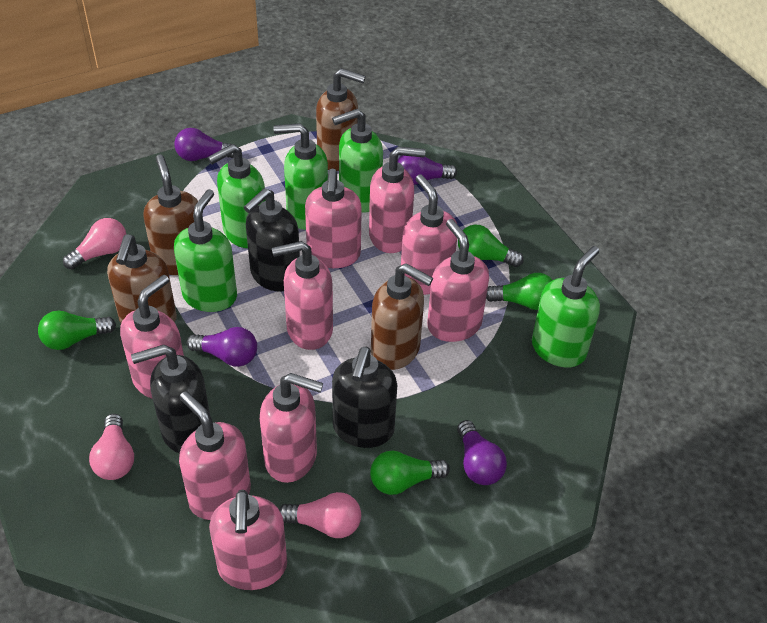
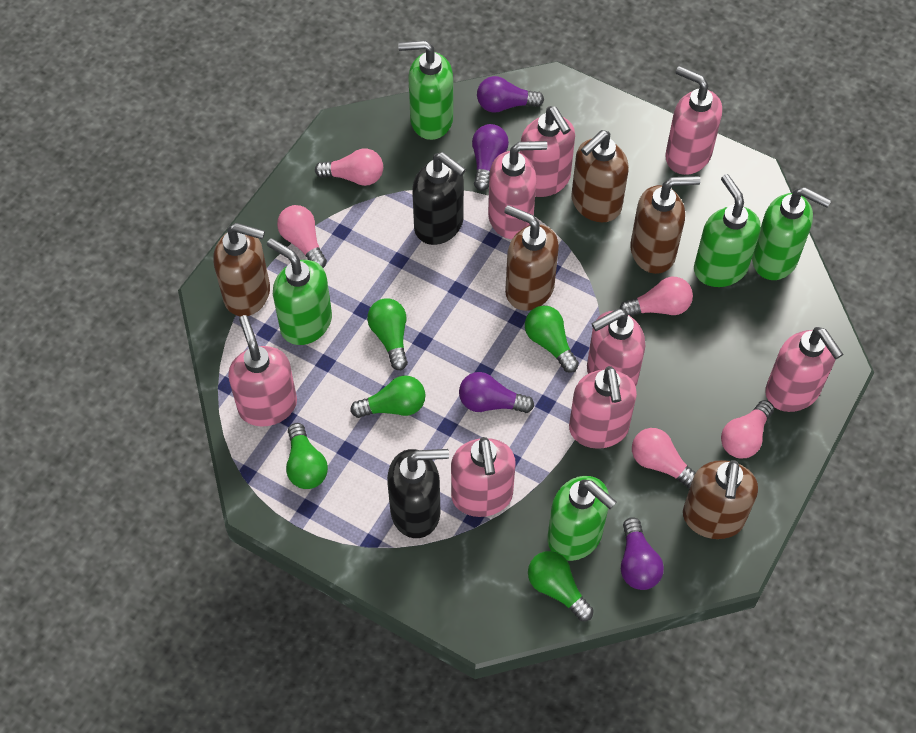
black soap dispenser: 3 -> 2
brown soap dispenser: 4 -> 5
green light bulb: 4 -> 5
pink light bulb: 3 -> 5
pink soap dispenser: 9 -> 8

